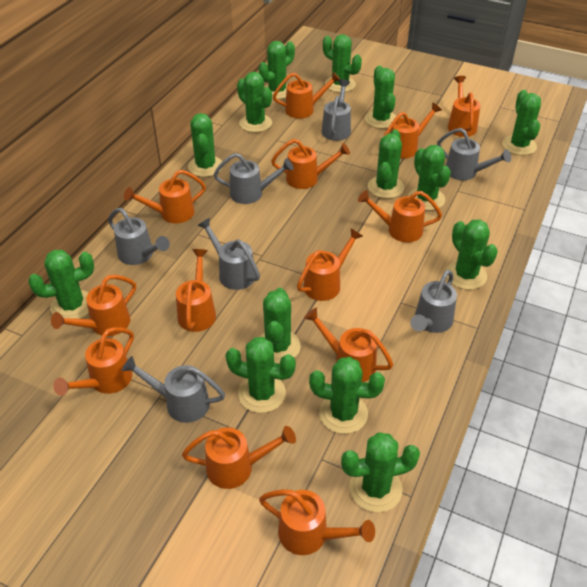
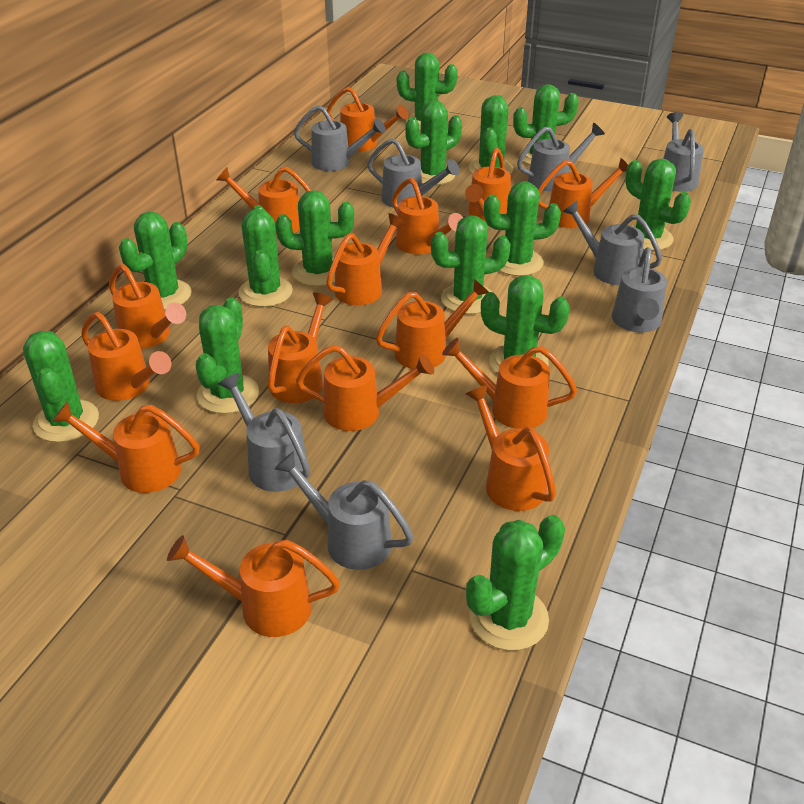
grey watering can: 7 -> 8
orange watering can: 13 -> 15

